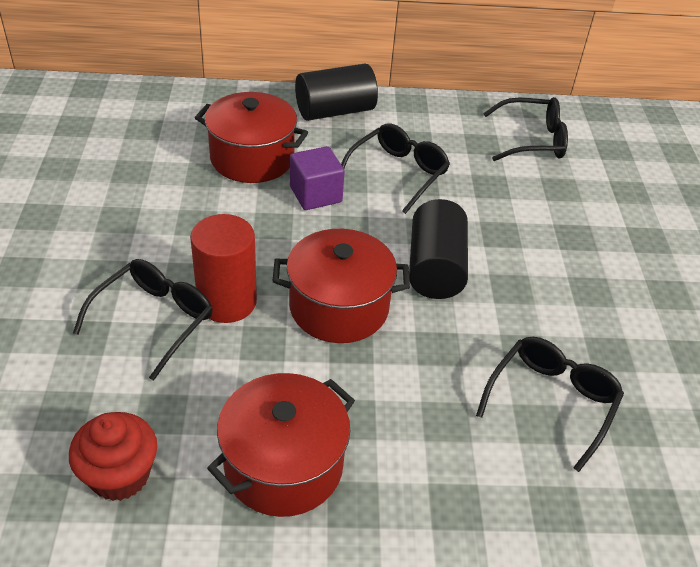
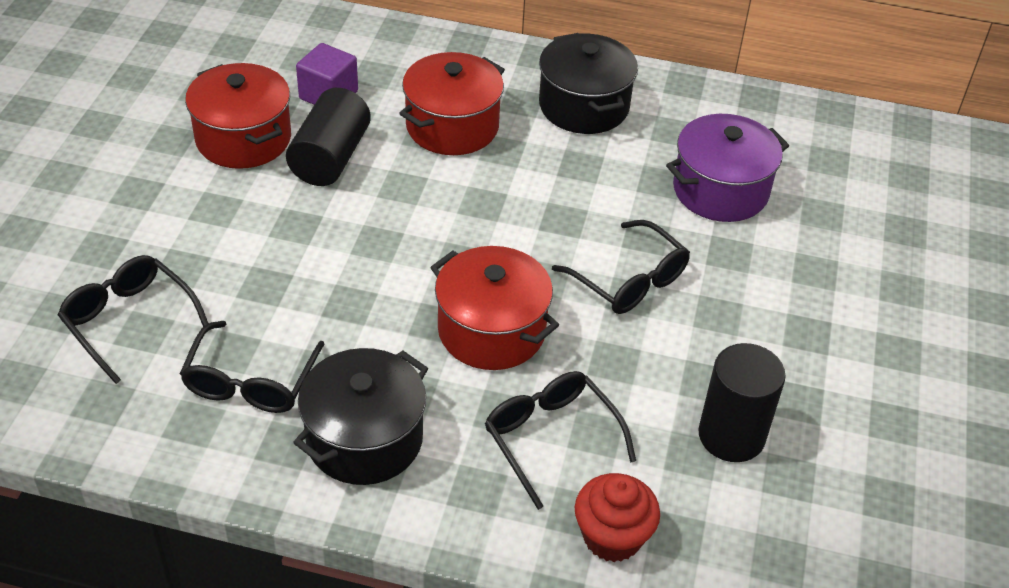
black pot: 0 -> 2
purple pot: 0 -> 1
red cylinder: 1 -> 0

